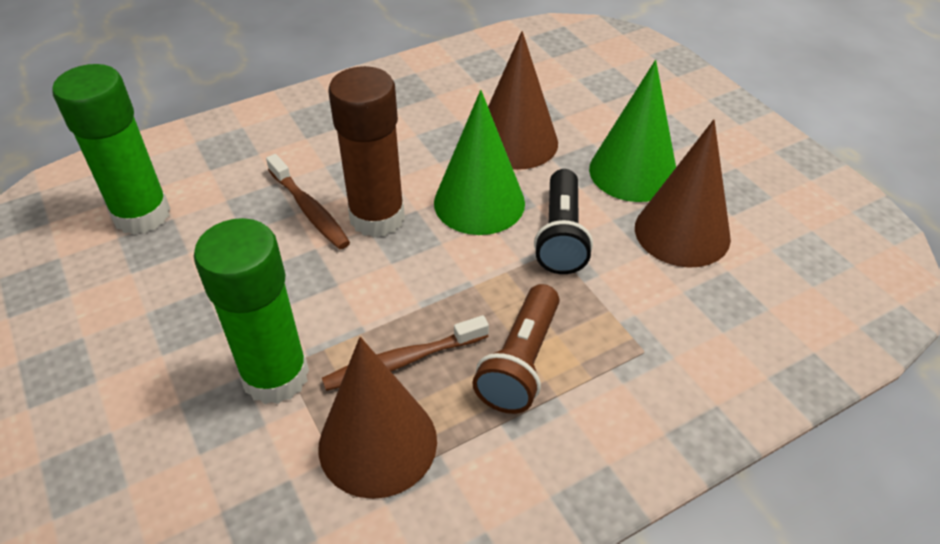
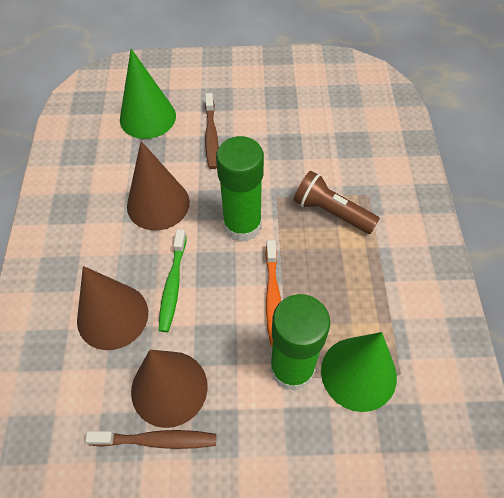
black flashlight: 1 -> 0
brown glue stick: 1 -> 0
green toothbrush: 0 -> 1
orange toothbrush: 0 -> 1

